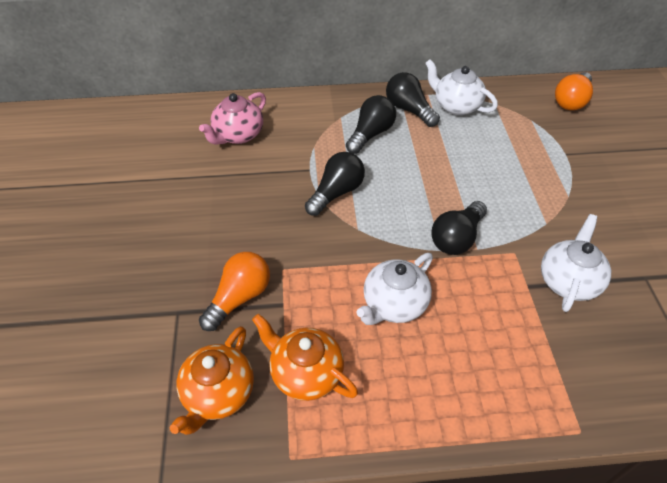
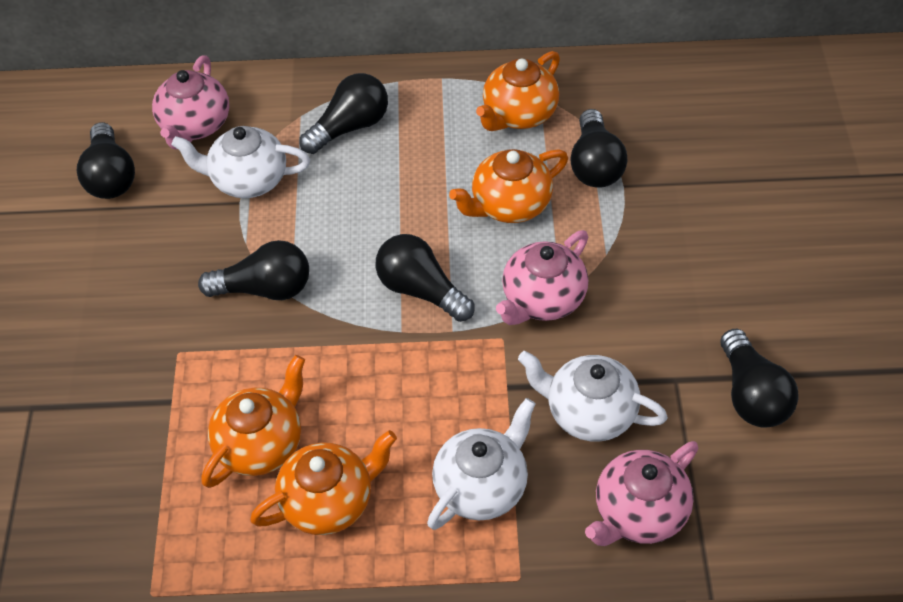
black light bulb: 4 -> 6
orange light bulb: 2 -> 0
orange teapot: 2 -> 4
pink teapot: 1 -> 3

